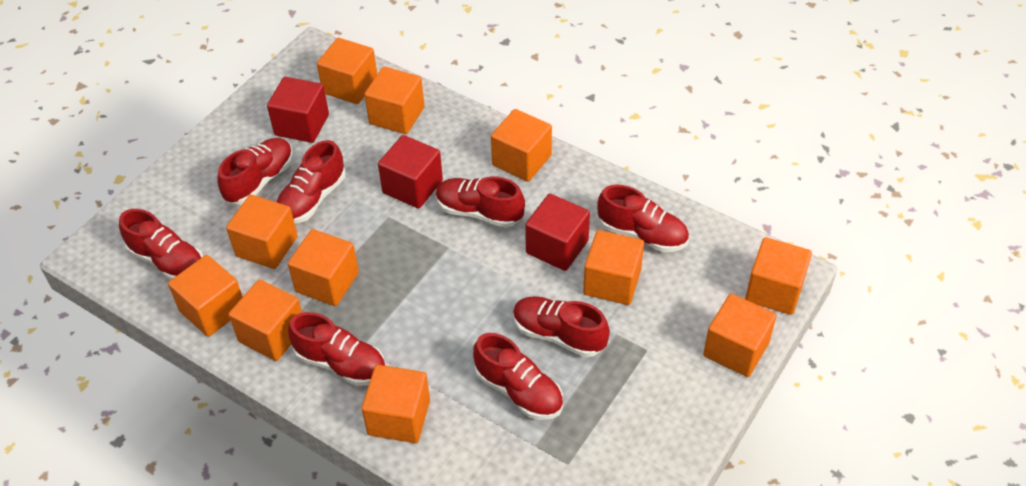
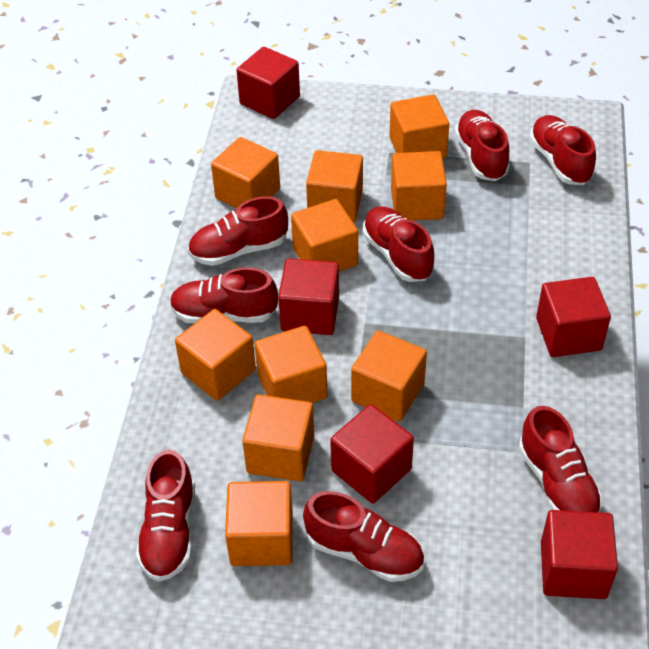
orange cube: 11 -> 10
red cube: 3 -> 5

